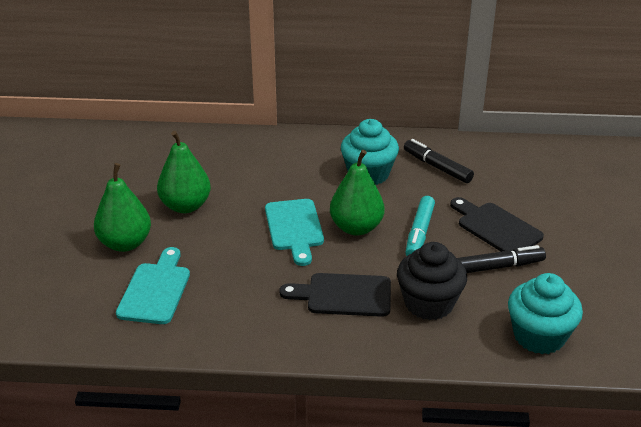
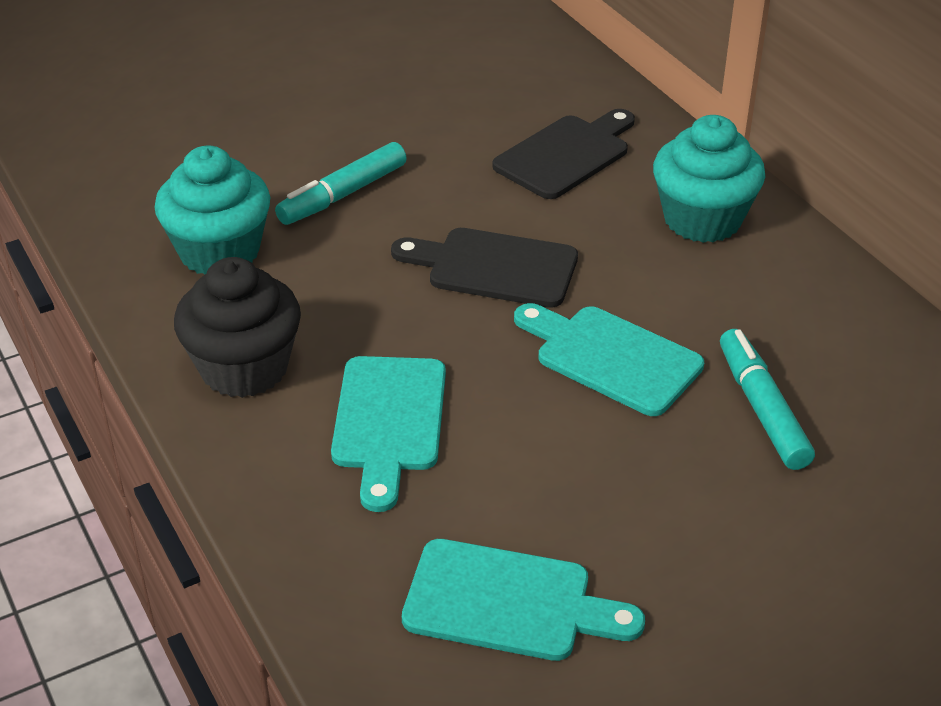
black marker: 2 -> 0
green pear: 3 -> 0
turquoise cutting board: 2 -> 3
turquoise marker: 1 -> 2

